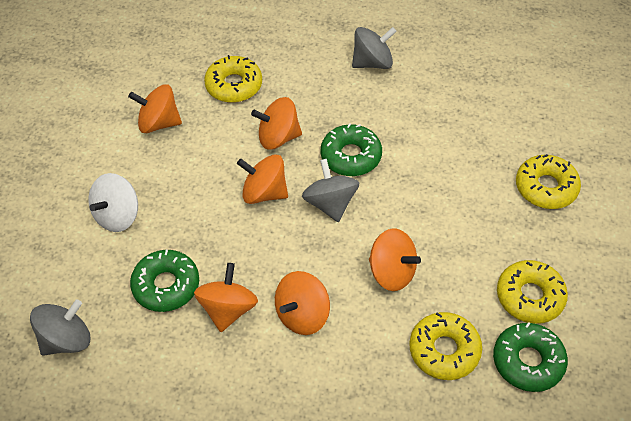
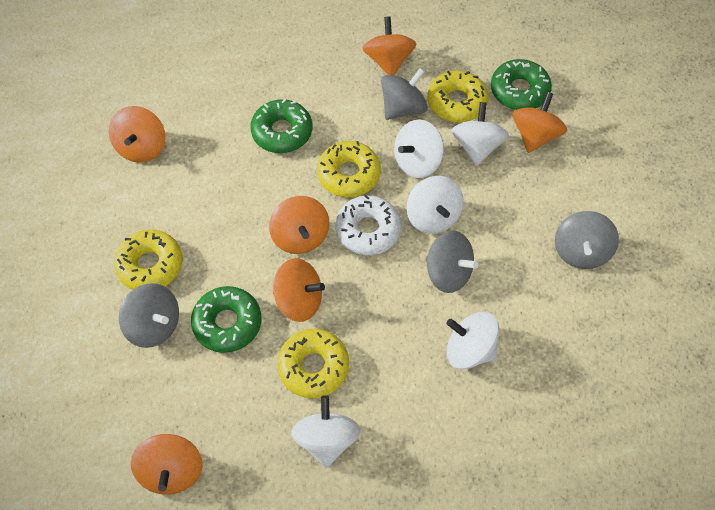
grey spinning top: 3 -> 4
white donut: 0 -> 1
white spinning top: 1 -> 5

